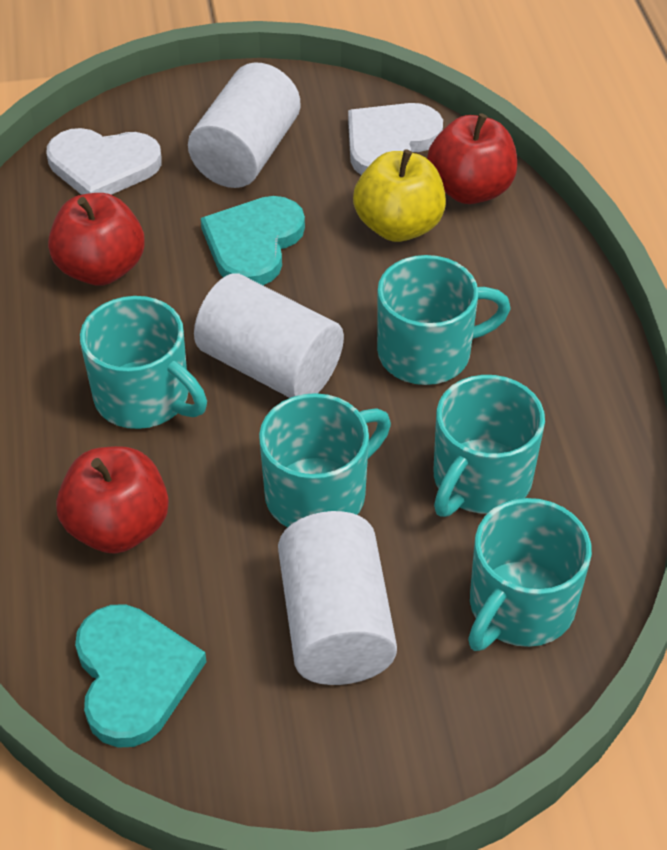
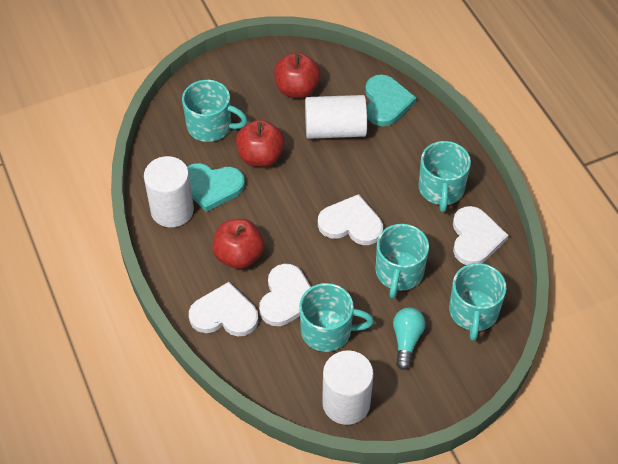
turquoise light bulb: 0 -> 1
white heart: 2 -> 4
yellow apple: 1 -> 0

